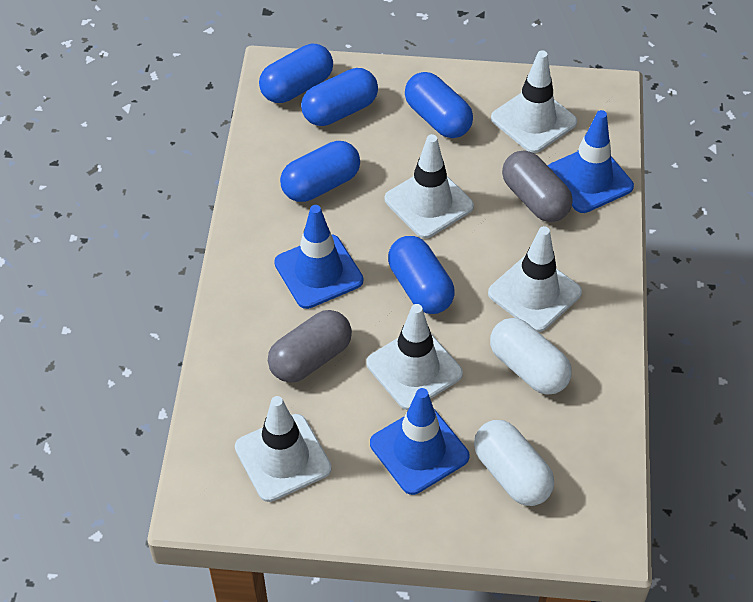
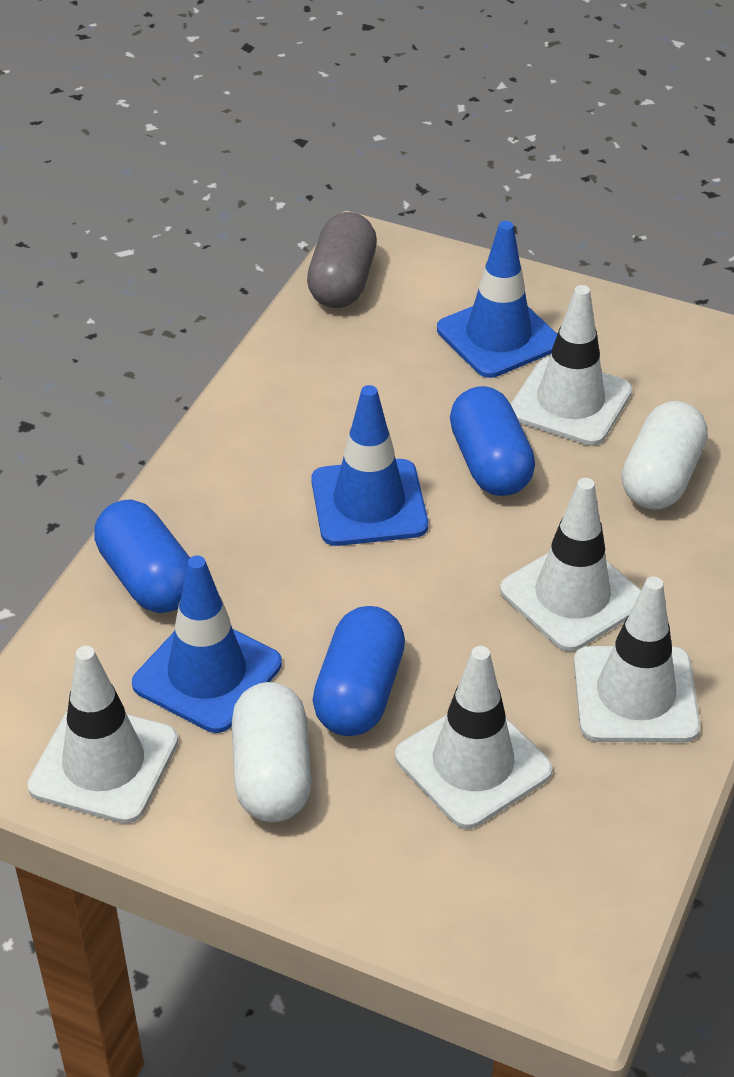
blue capsule: 5 -> 3
grey capsule: 2 -> 1

